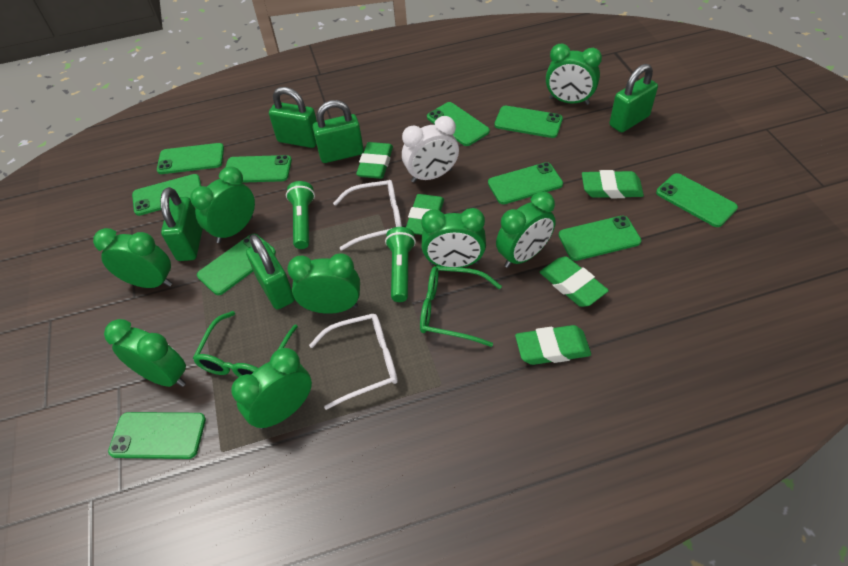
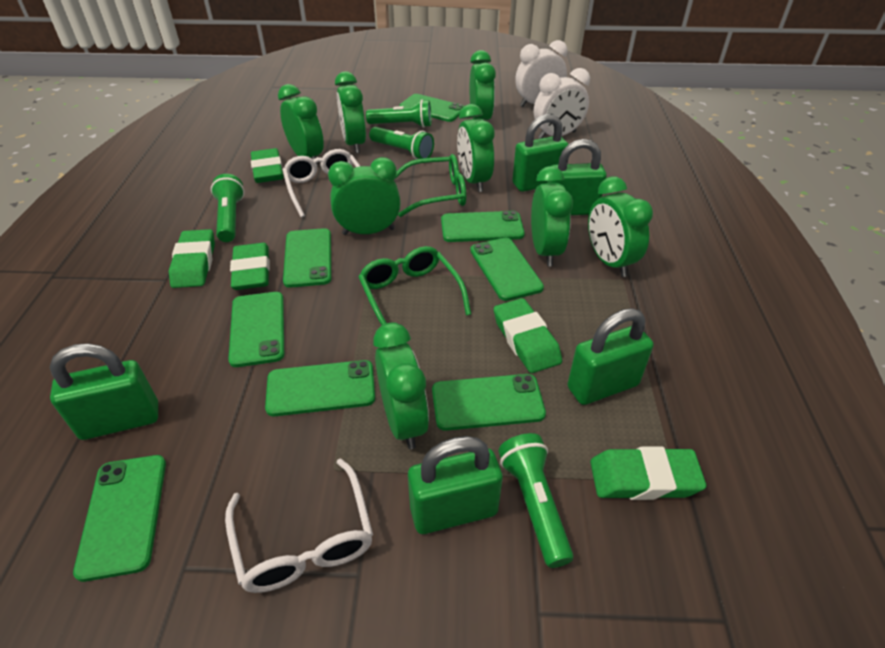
green flashlight: 2 -> 4
green phone: 10 -> 8
white clock: 1 -> 2

